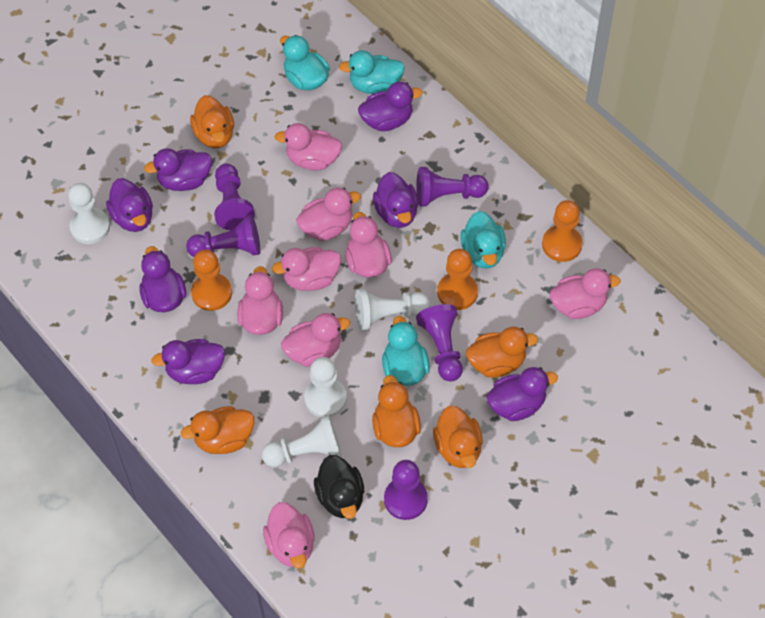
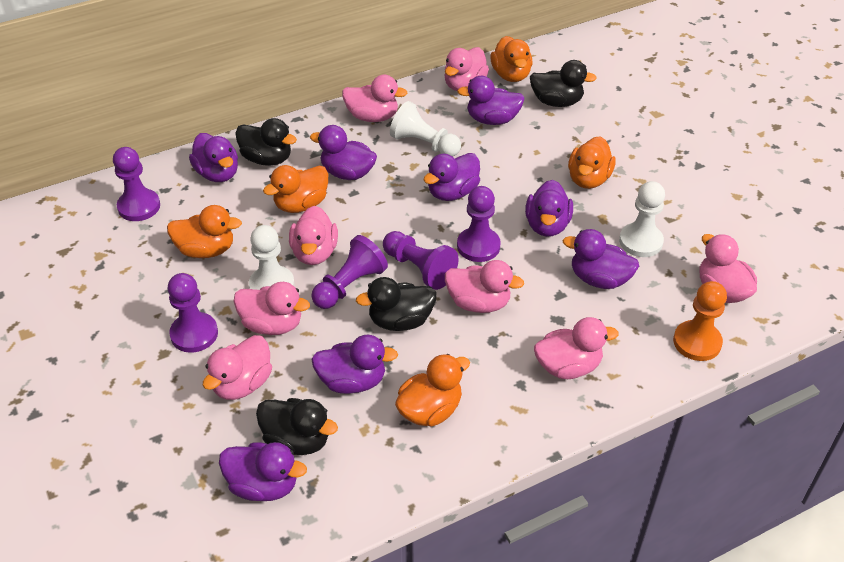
black duck: 1 -> 4
orange pawn: 3 -> 1
purple duck: 7 -> 8
turquoise duck: 4 -> 0
white pawn: 4 -> 3

